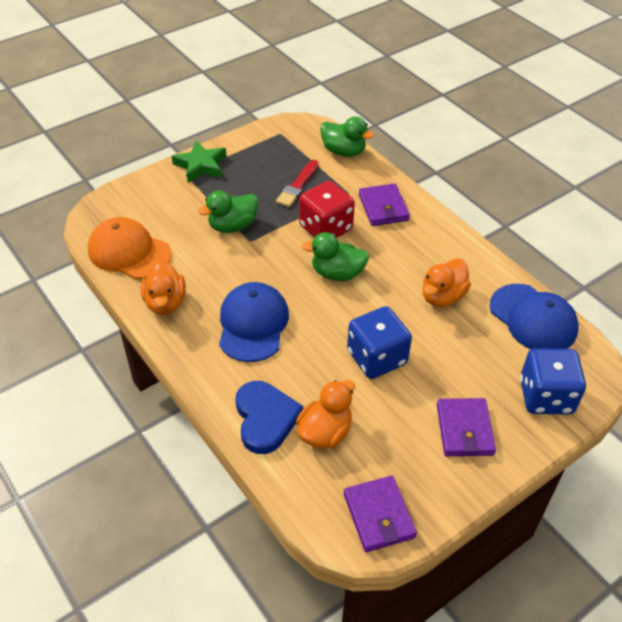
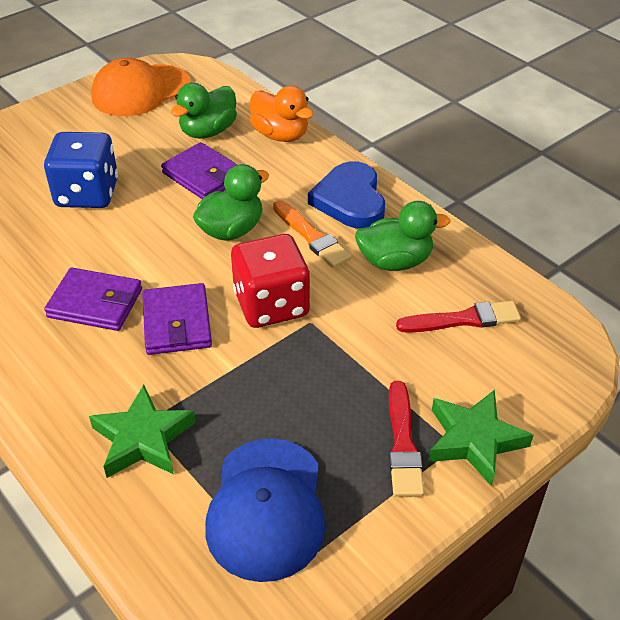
blue cap: 2 -> 1
blue dice: 2 -> 1
green star: 1 -> 2
orange brush: 0 -> 1
orange duck: 3 -> 1
red brush: 1 -> 2

